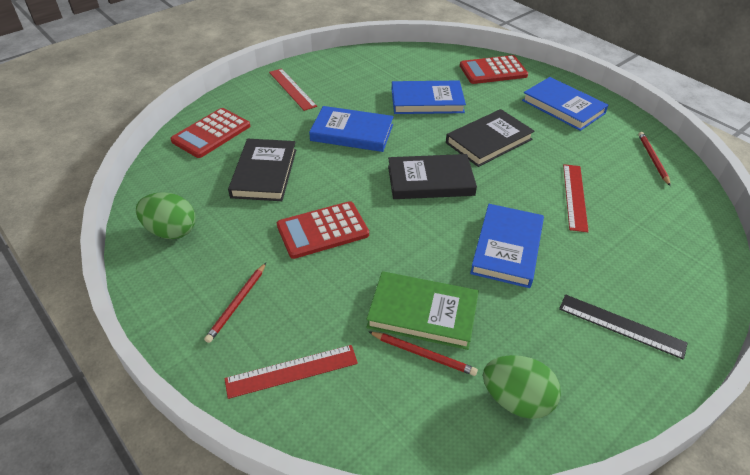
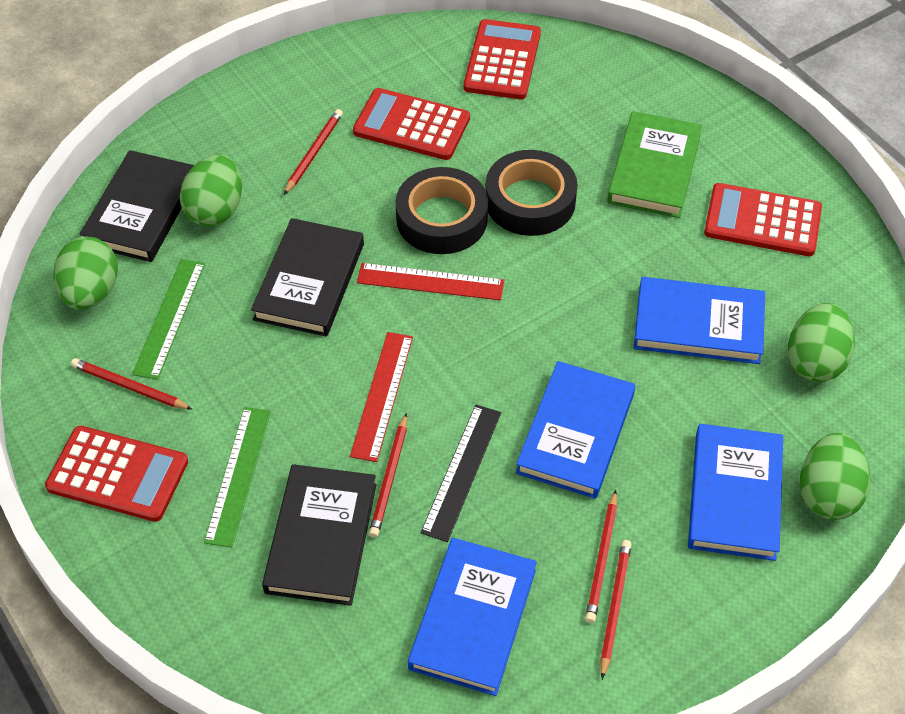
black tape: 0 -> 2
green egg: 2 -> 4
green ruler: 0 -> 2
red calculator: 3 -> 4
red pencil: 3 -> 5
red ruler: 3 -> 2

